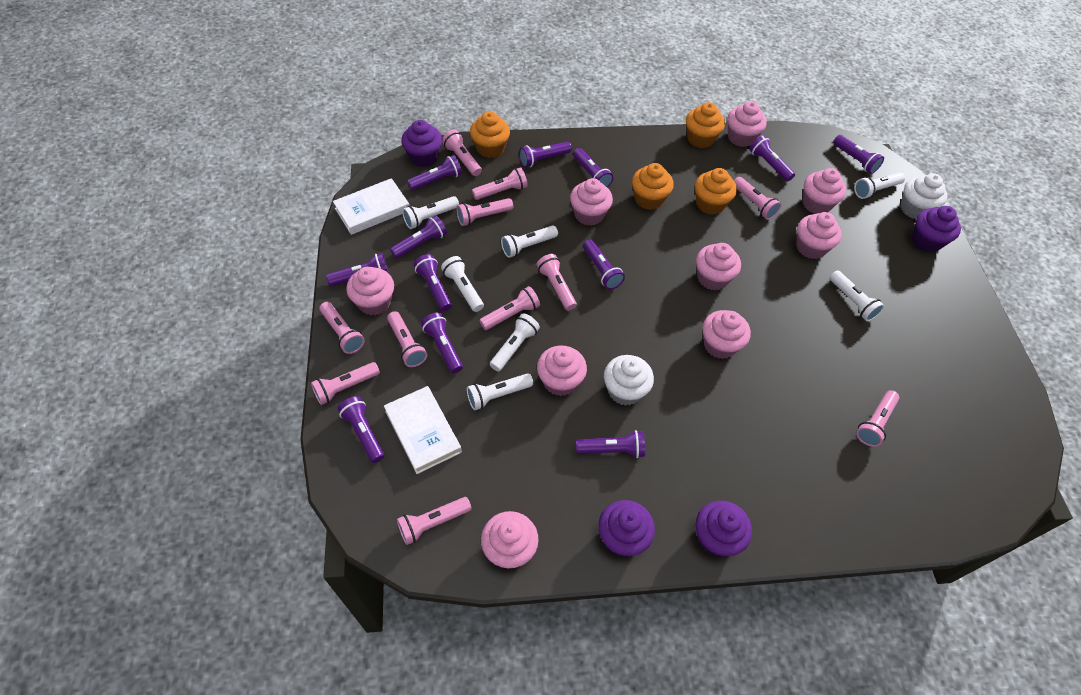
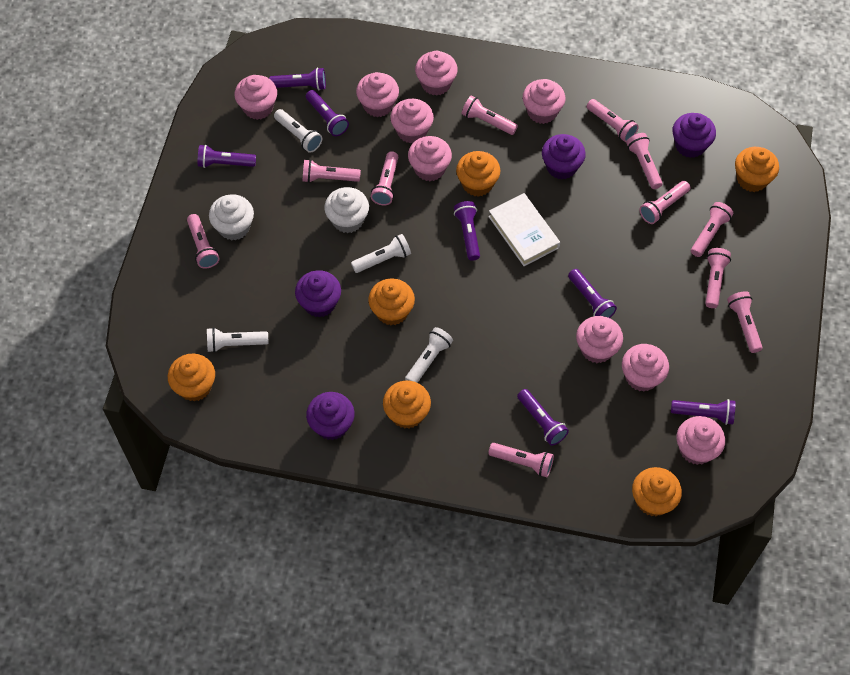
orange cupcake: 4 -> 6
purple flashlight: 12 -> 7
white book: 2 -> 1
white flashlight: 7 -> 4

